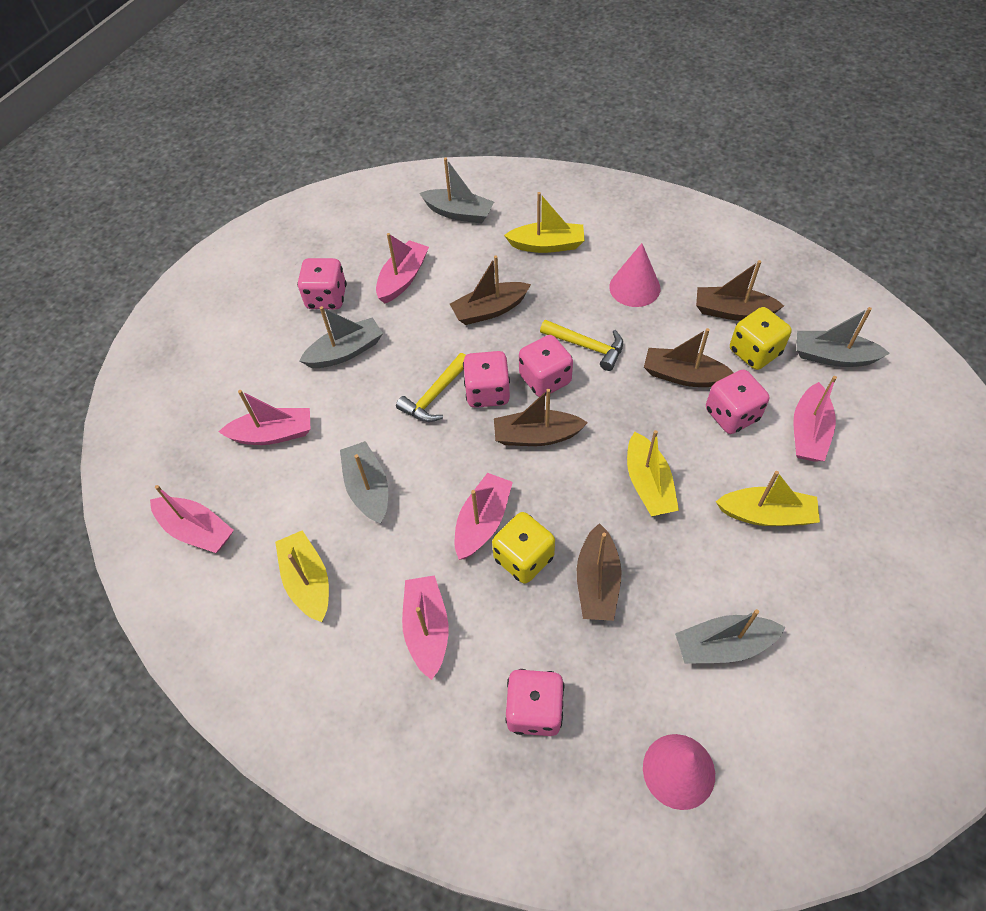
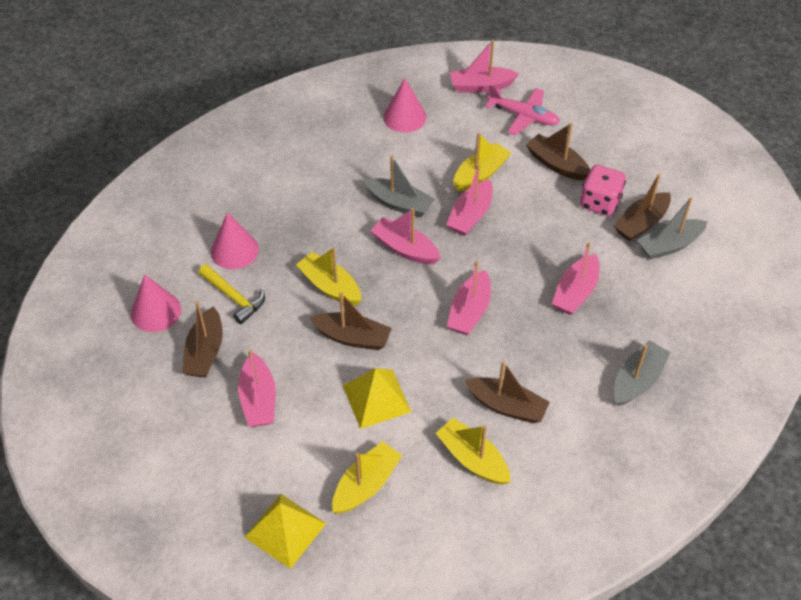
grey boat: 5 -> 3
pink cone: 2 -> 3
pink dice: 5 -> 1
pink plane: 0 -> 1
yellow dice: 2 -> 0
yellow hammer: 2 -> 1
yellow pyramid: 0 -> 2

